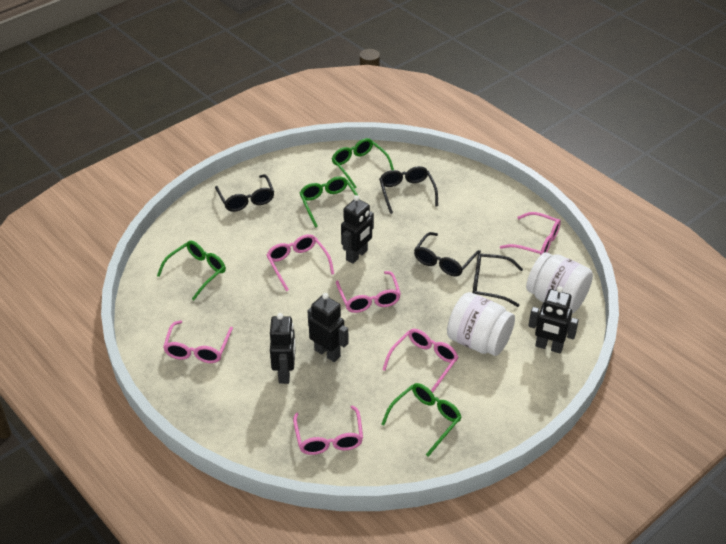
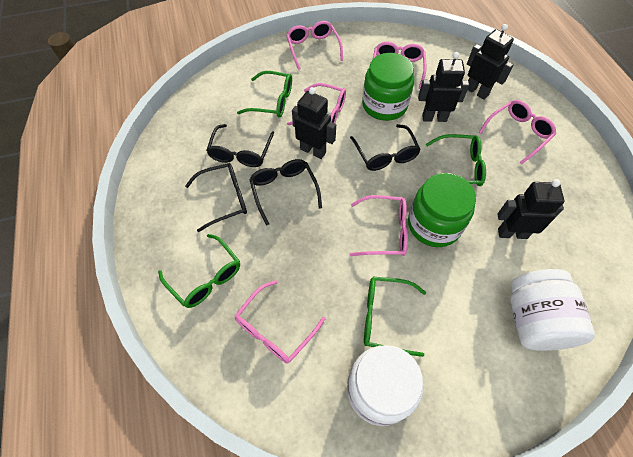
green jar: 0 -> 2

